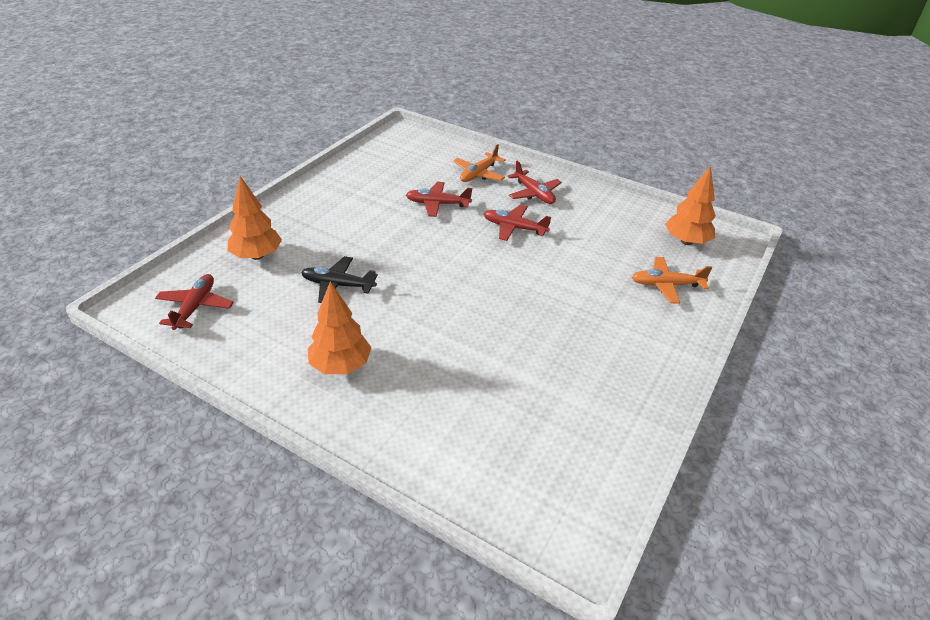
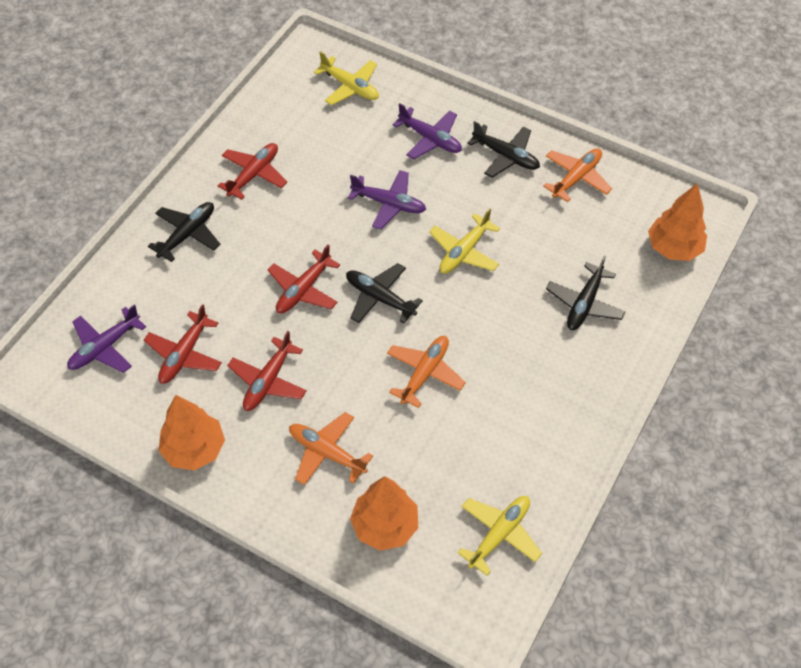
black plane: 1 -> 4
orange plane: 2 -> 3
purple plane: 0 -> 3
yellow plane: 0 -> 3

